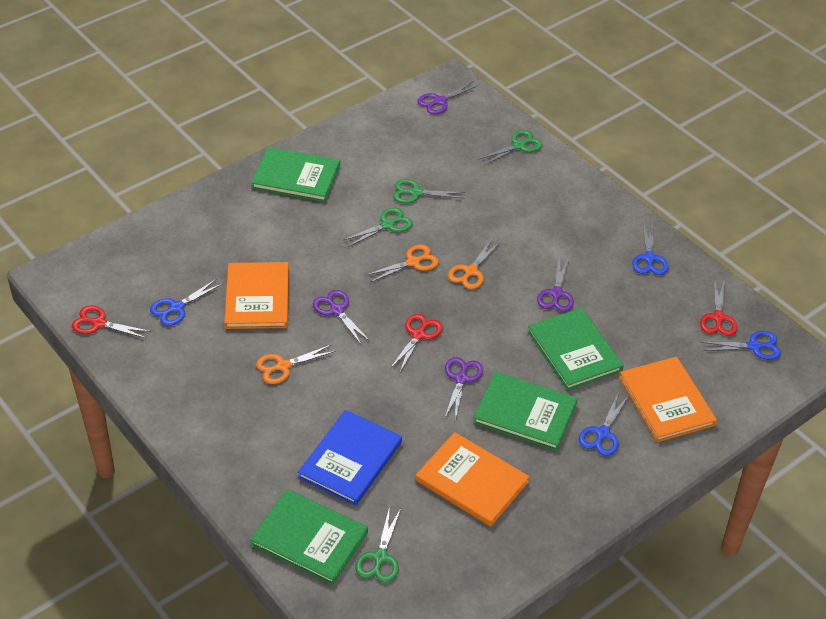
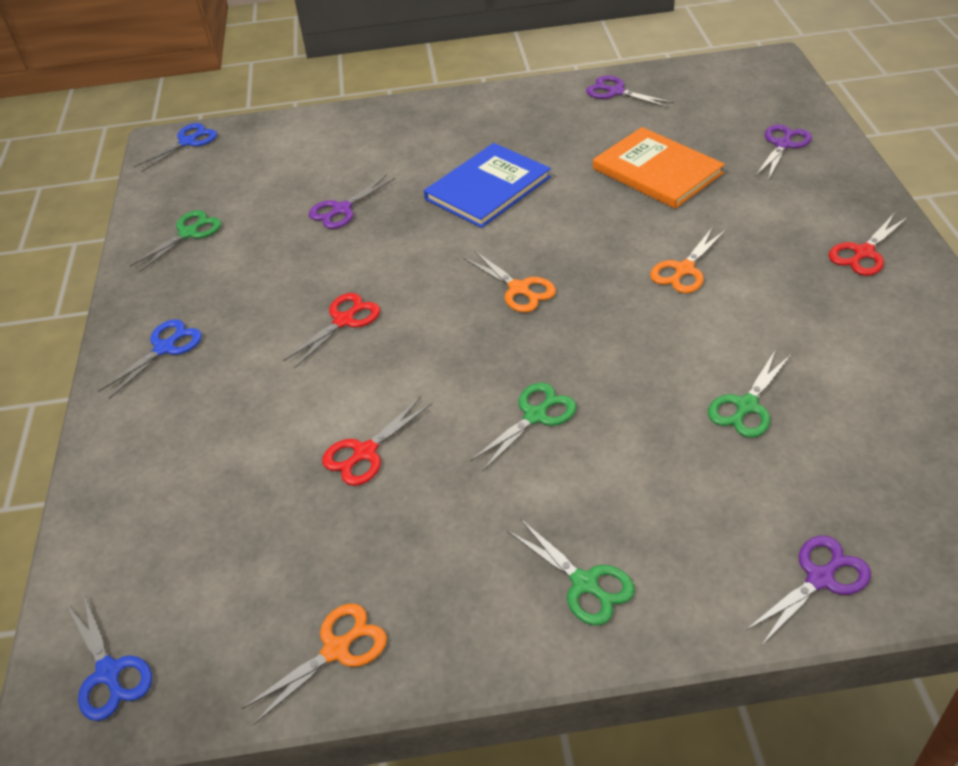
blue scissors: 4 -> 3
green book: 4 -> 0
orange book: 3 -> 1

